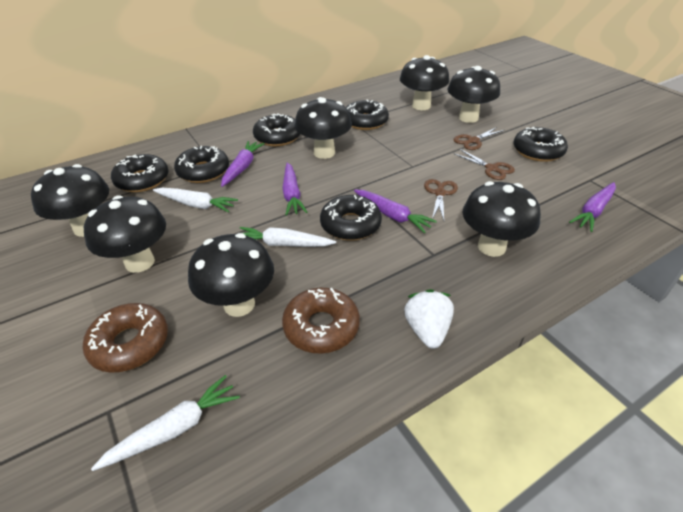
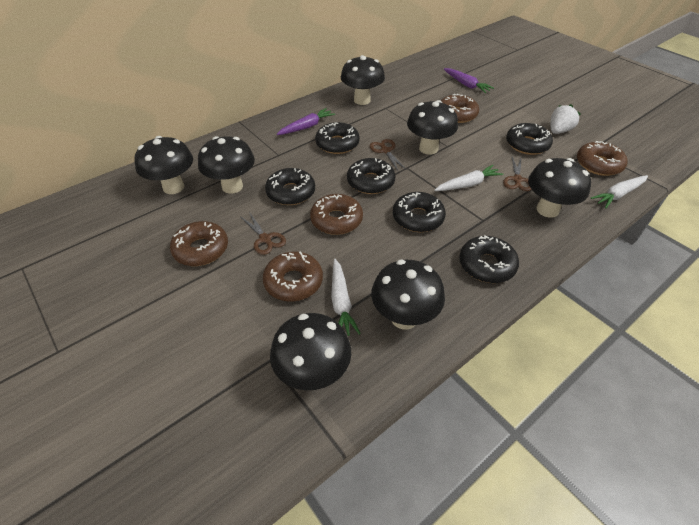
brown donut: 2 -> 5
purple carrot: 4 -> 2

